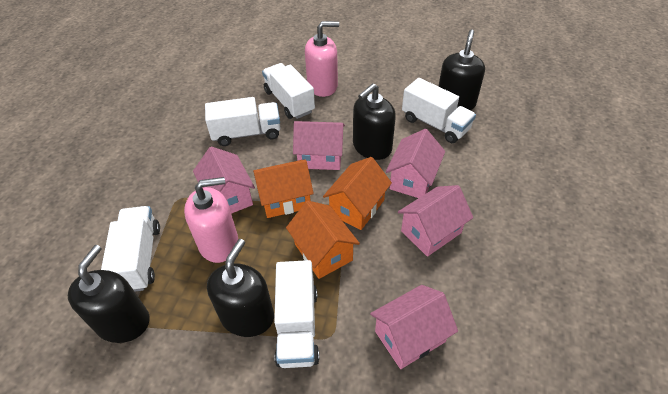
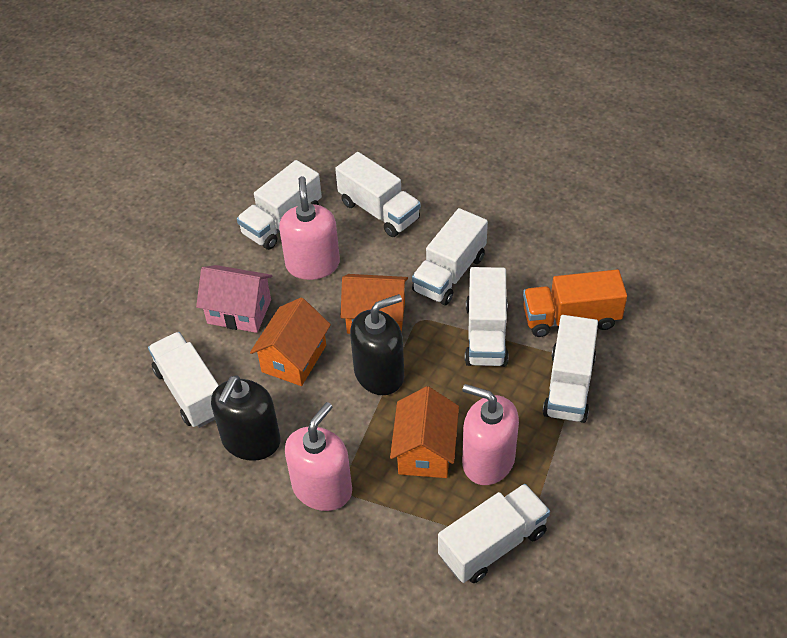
black soap dispenser: 4 -> 2
orange truck: 0 -> 1
pink house: 5 -> 1
pink soap dispenser: 2 -> 3
white truck: 5 -> 7

